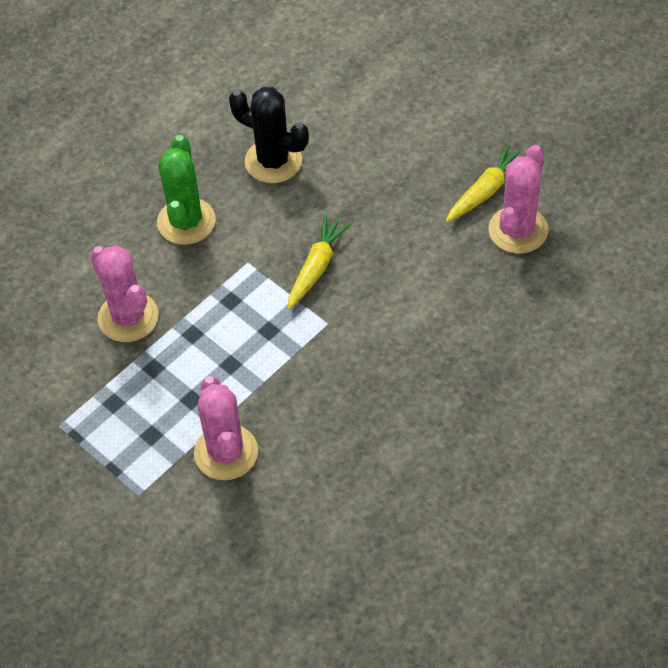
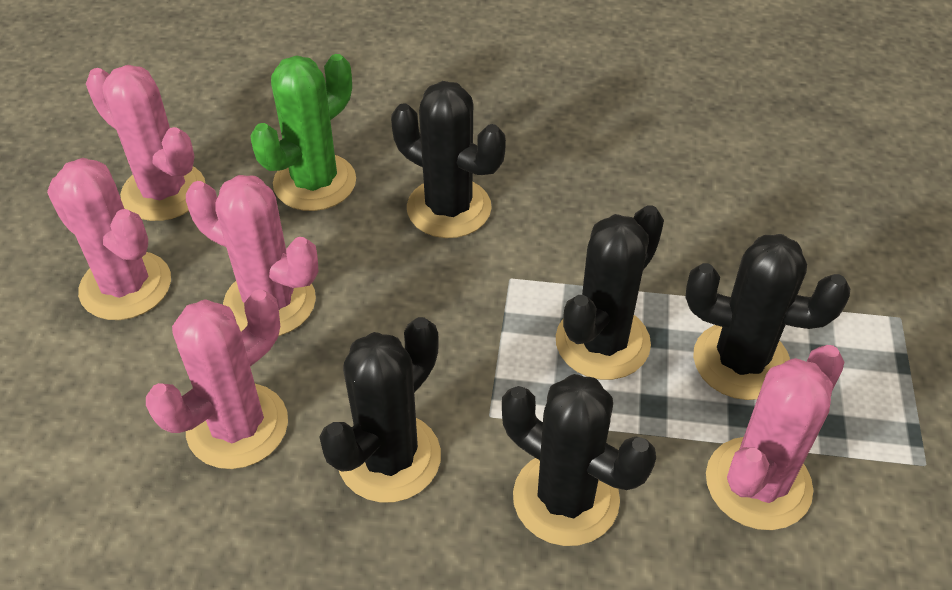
black cactus: 1 -> 5
pink cactus: 3 -> 5
yellow carrot: 2 -> 0

